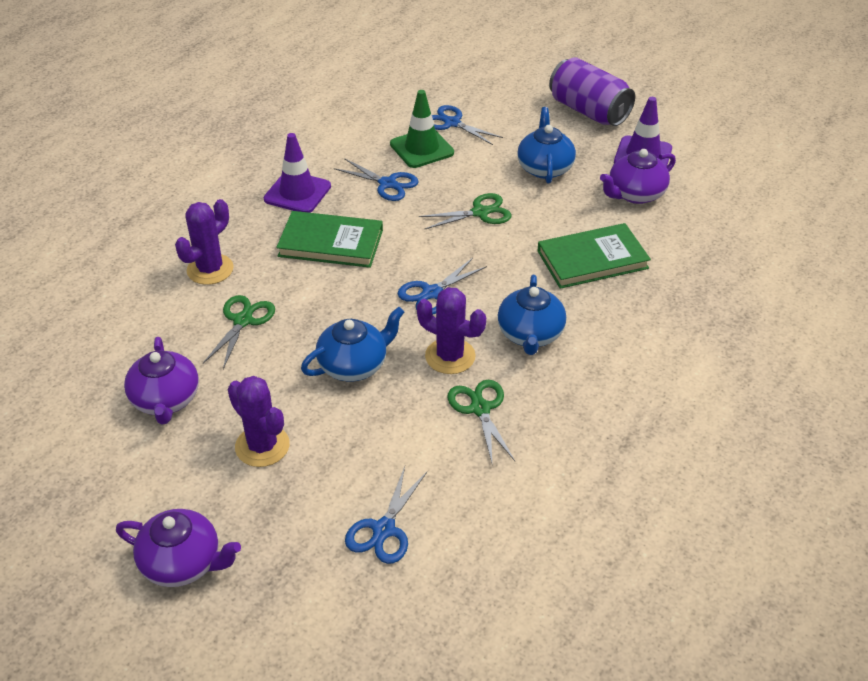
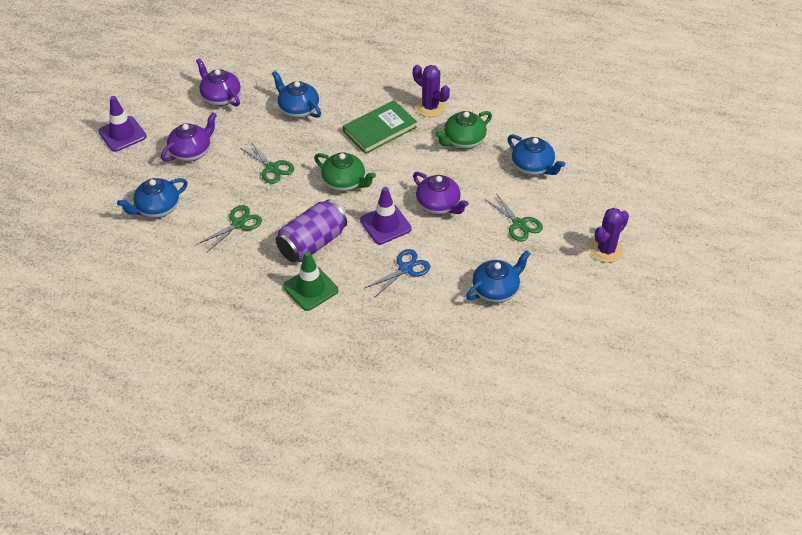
blue scissors: 4 -> 1
blue teapot: 3 -> 4
green book: 2 -> 1
green teapot: 0 -> 2
purple cactus: 3 -> 2

